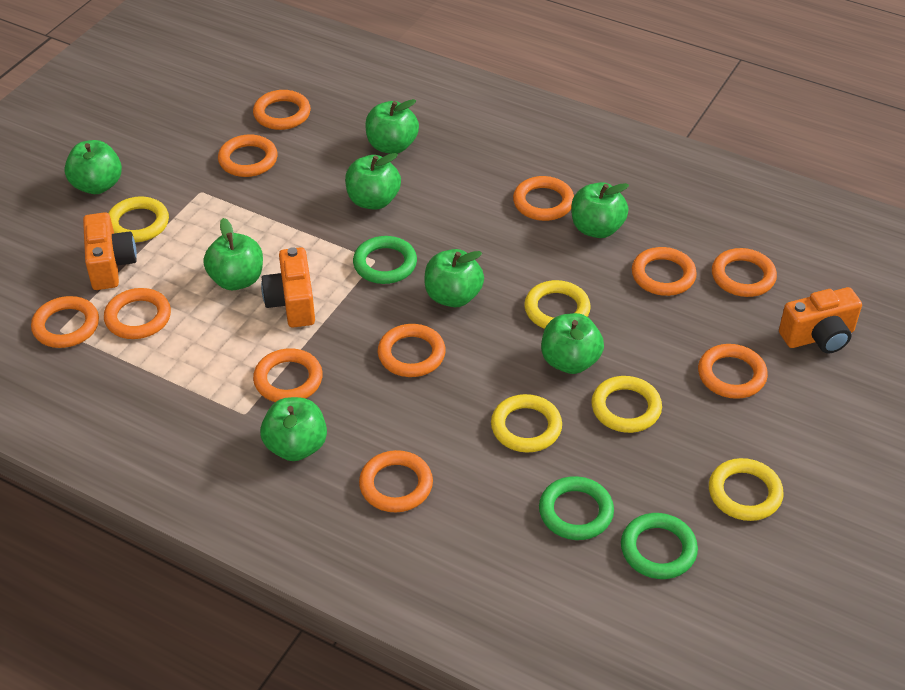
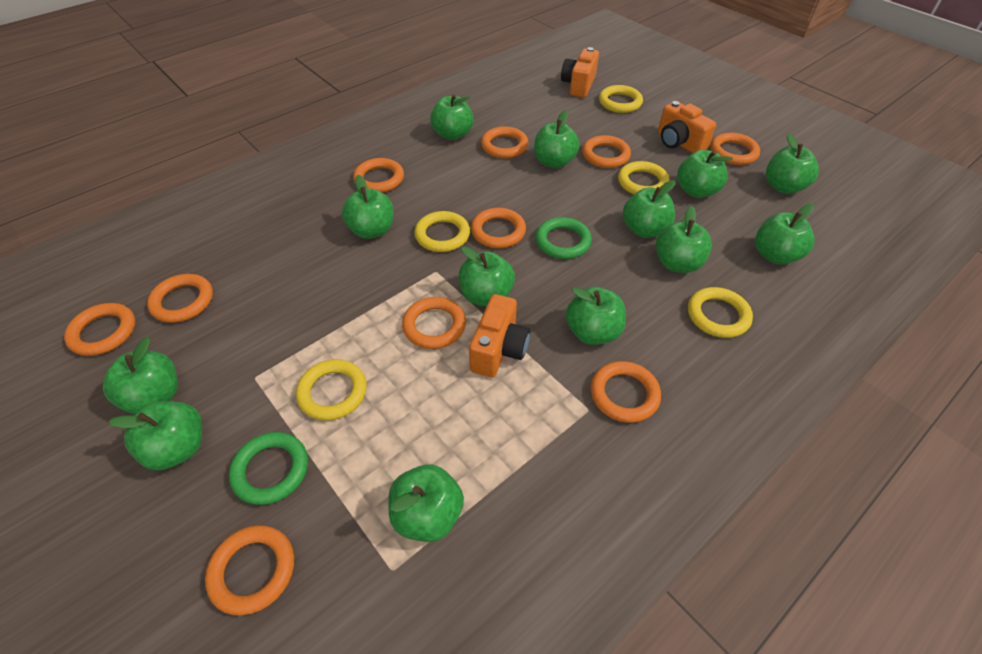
green apple: 8 -> 13
green ring: 3 -> 2
orange ring: 11 -> 10

